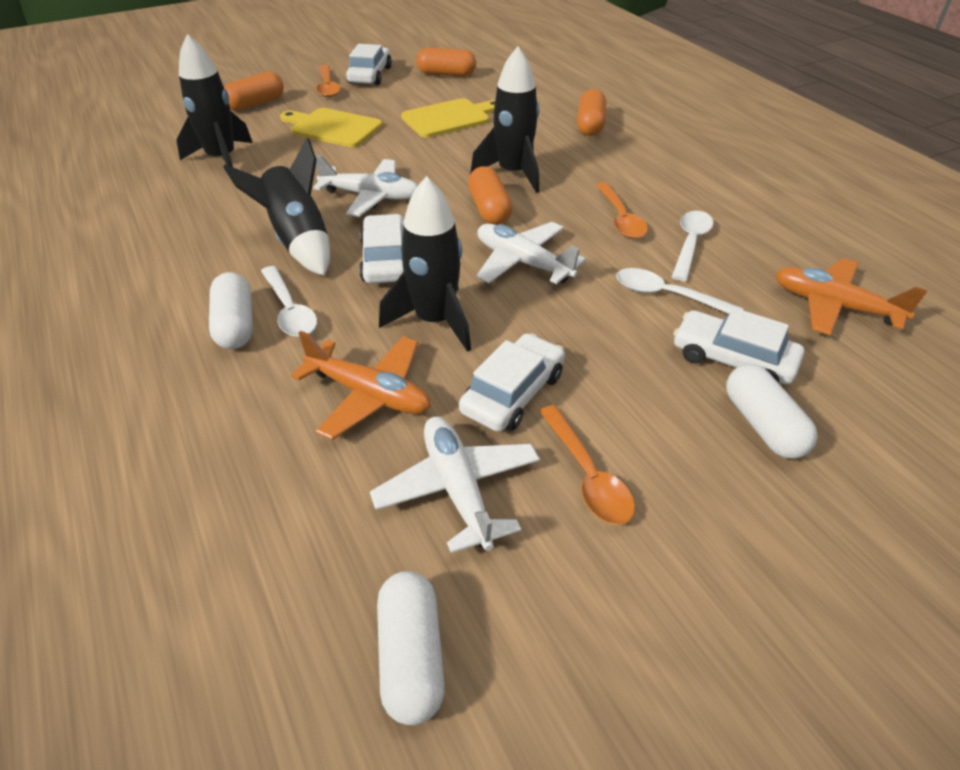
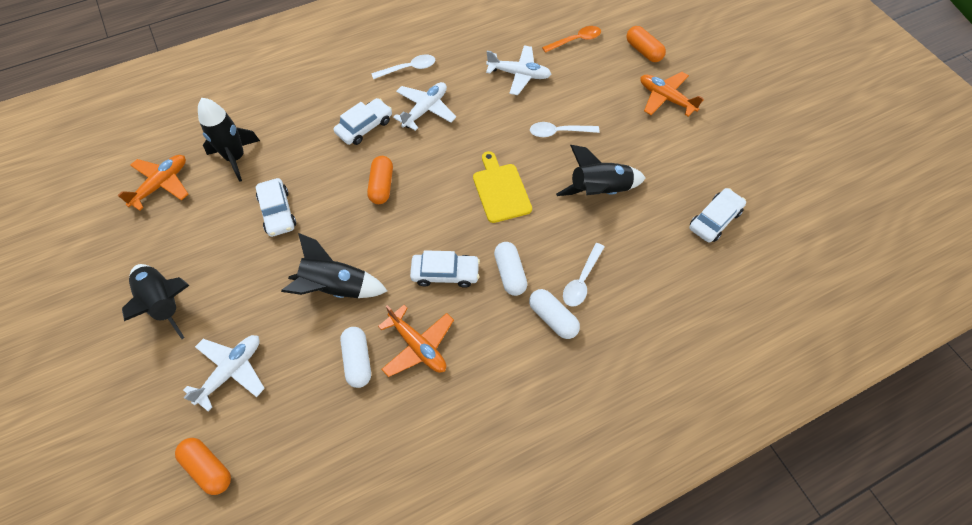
orange capsule: 4 -> 3
orange plane: 2 -> 3
orange spoon: 3 -> 1
yellow cutting board: 2 -> 1

